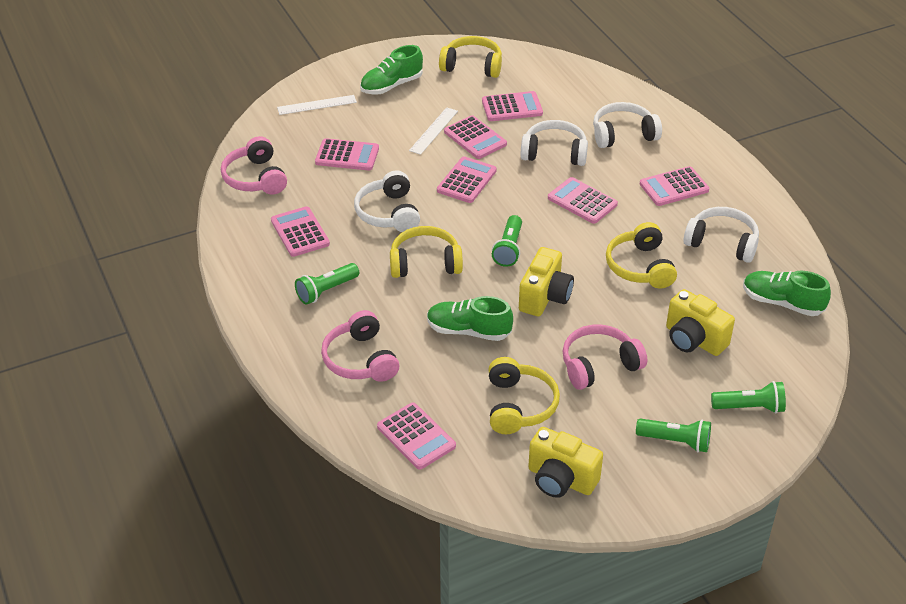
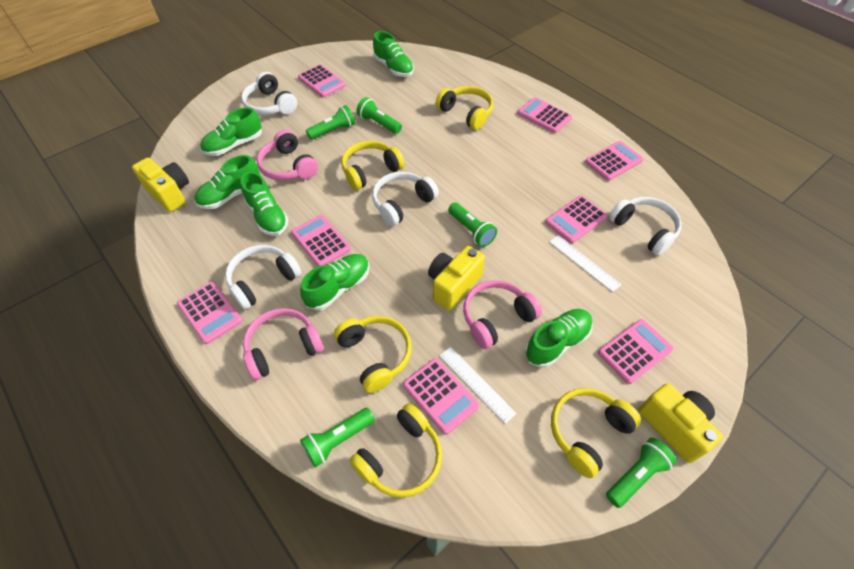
green flashlight: 4 -> 5
green shoe: 3 -> 6
yellow headphones: 4 -> 5

